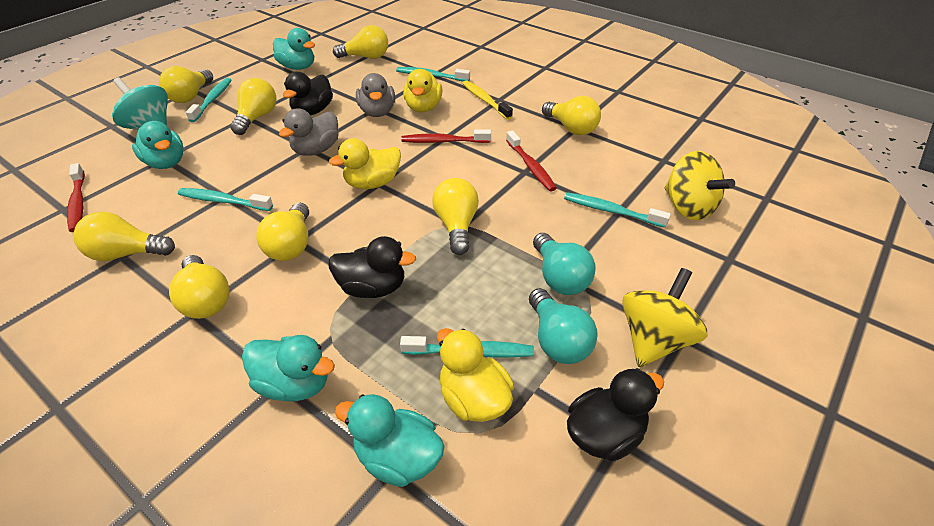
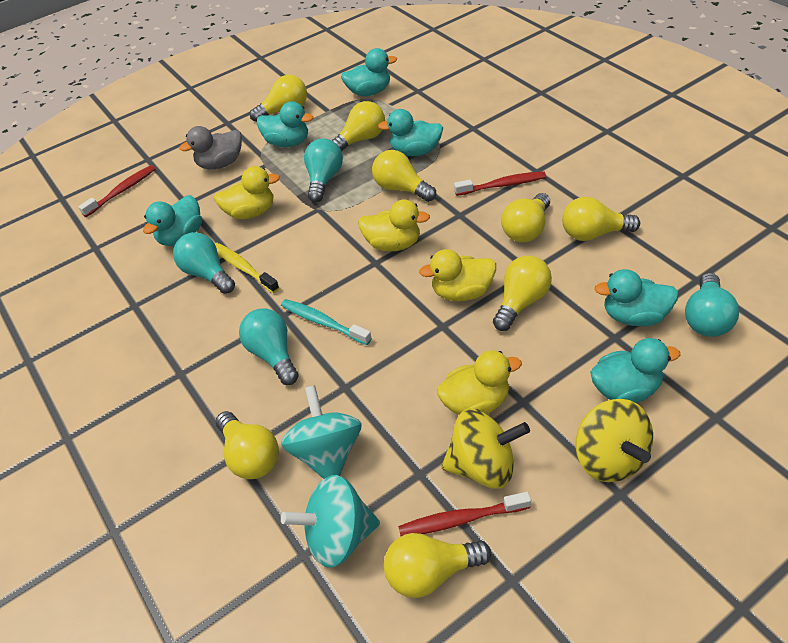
black duck: 3 -> 0
grey duck: 2 -> 1
turquoise duck: 4 -> 6
turquoise light bulb: 2 -> 4
turquoise spinning top: 1 -> 2
turquoise toothbrush: 5 -> 1
yellow duck: 3 -> 4

